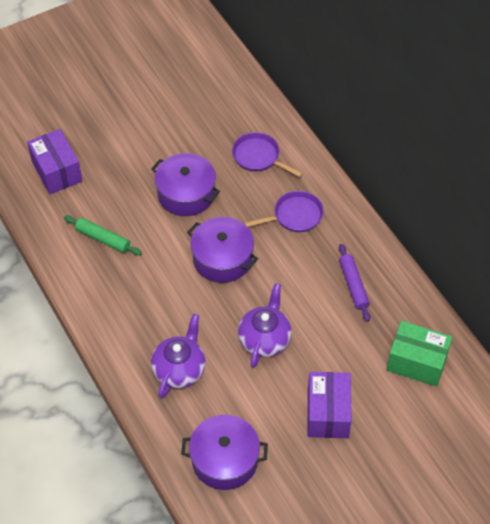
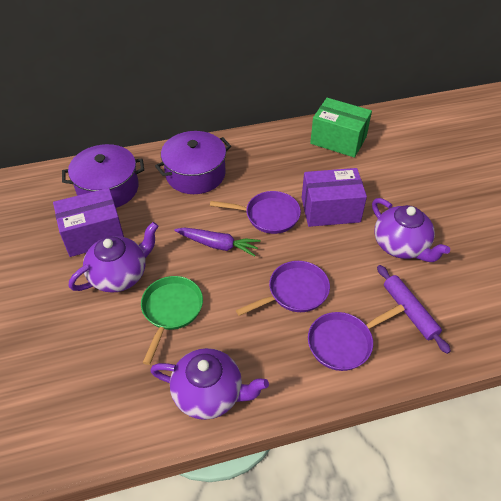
green pan: 0 -> 1
green rolling pin: 1 -> 0
purple carrot: 0 -> 1
purple pan: 2 -> 3
purple pot: 3 -> 2
purple teapot: 2 -> 3

